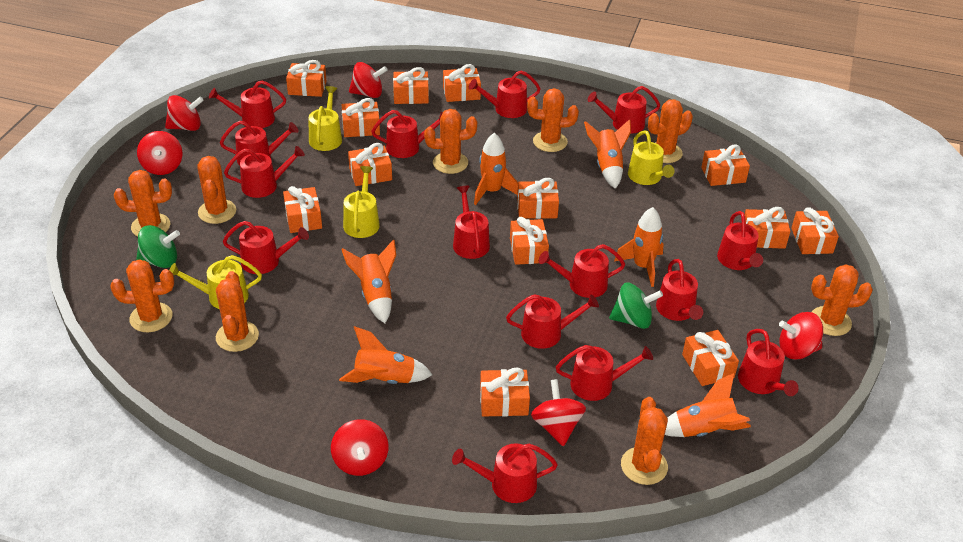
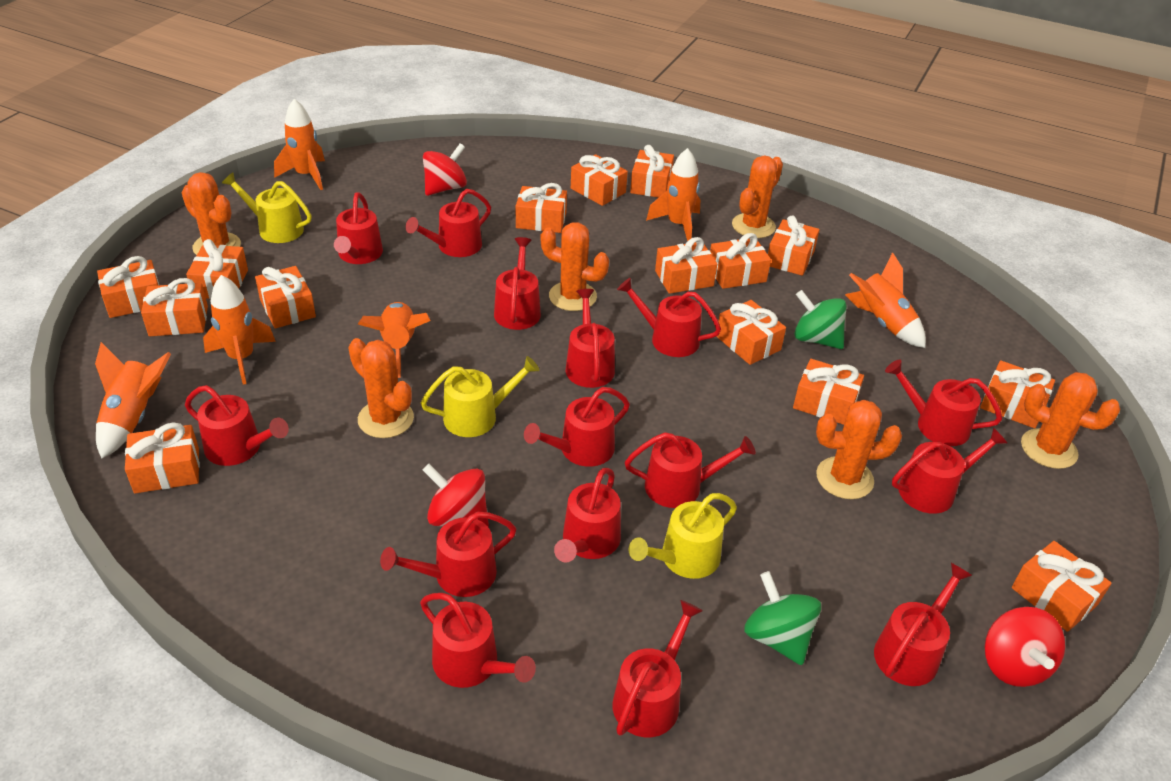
orange cactus: 9 -> 6
orange gift: 13 -> 15
red spinning top: 6 -> 3
yellow watering can: 4 -> 3

